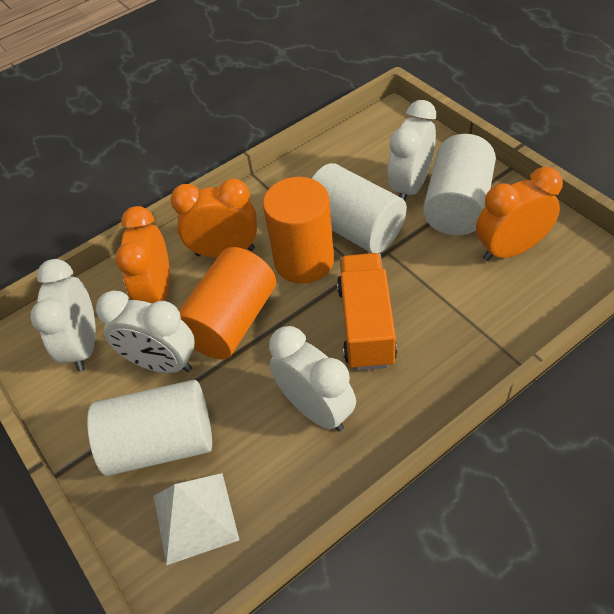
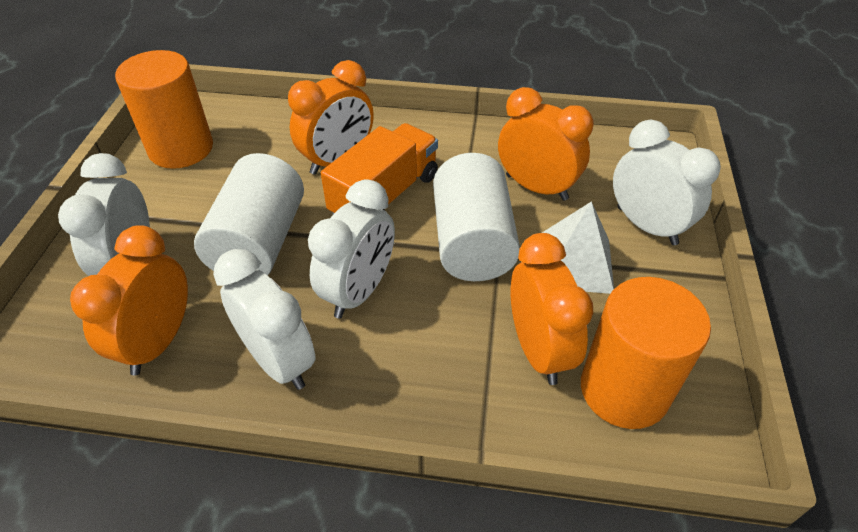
orange clock: 3 -> 4
white cylinder: 3 -> 2

